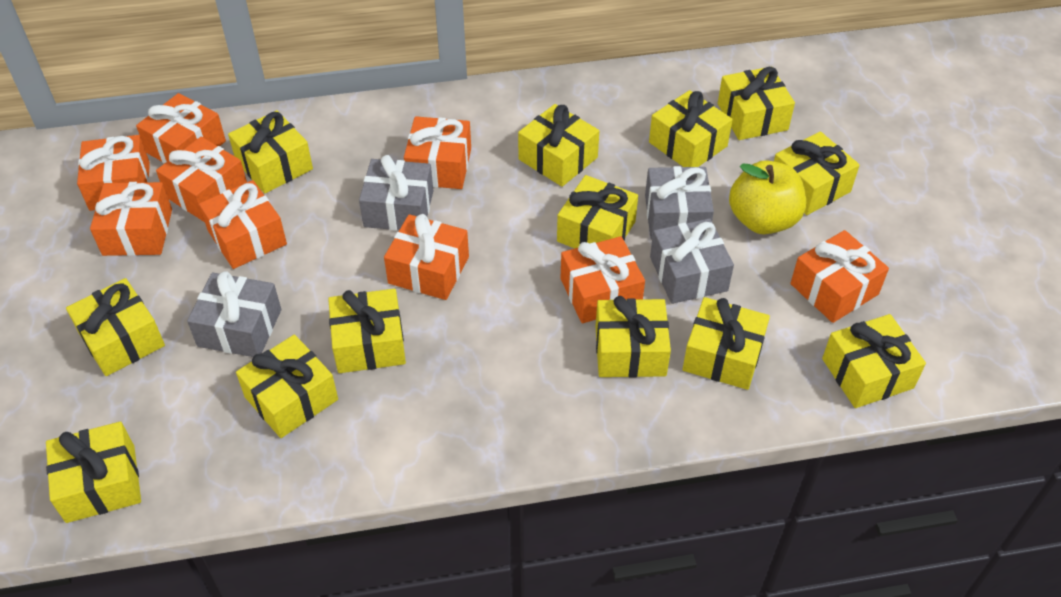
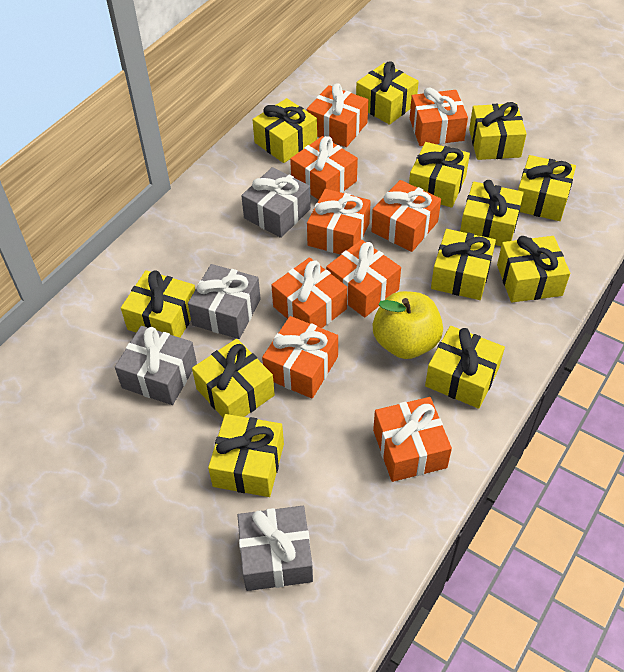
yellow gift: 13 -> 12

